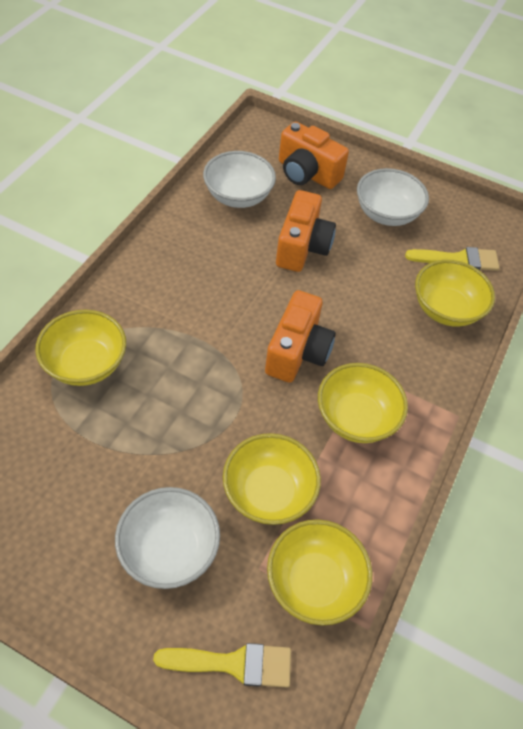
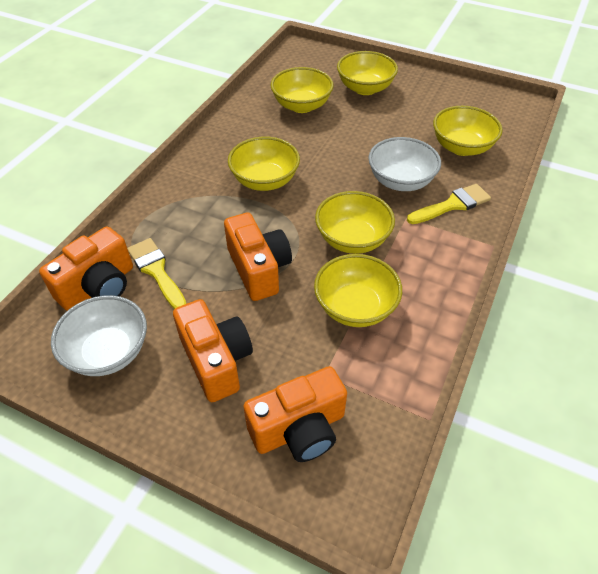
orange camera: 3 -> 4
white bowl: 3 -> 2
yellow bowl: 5 -> 6

